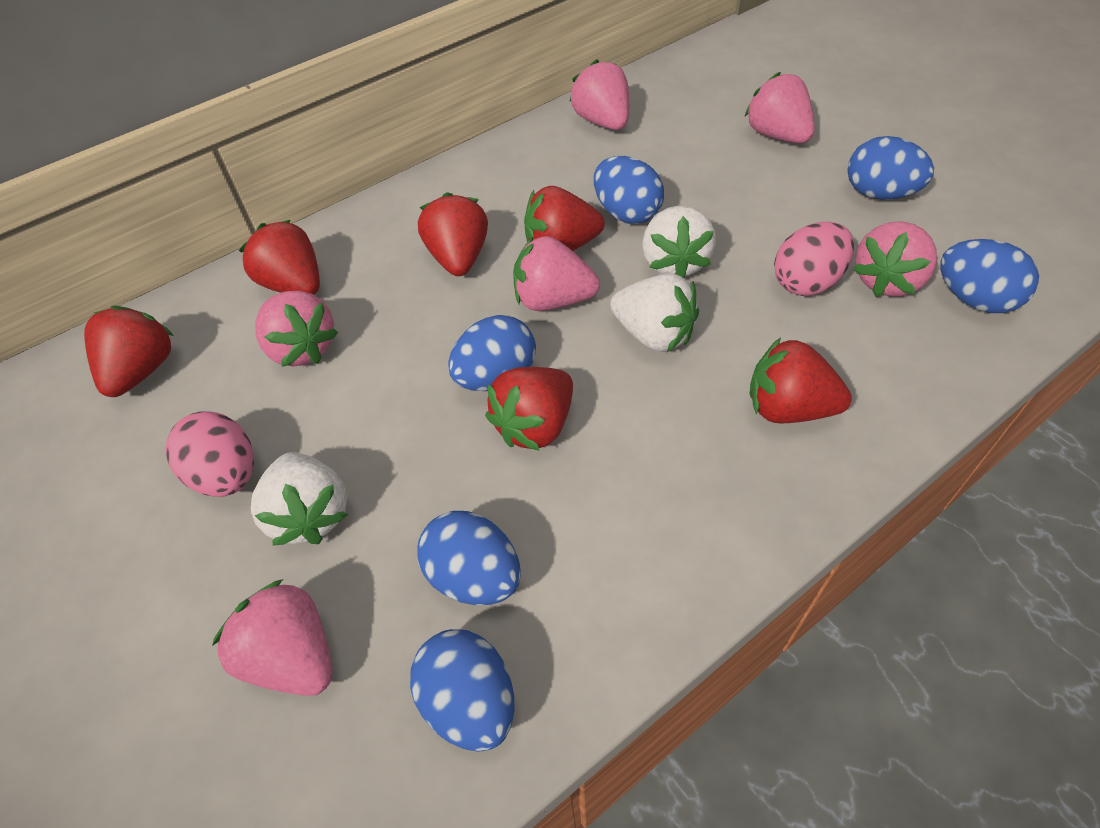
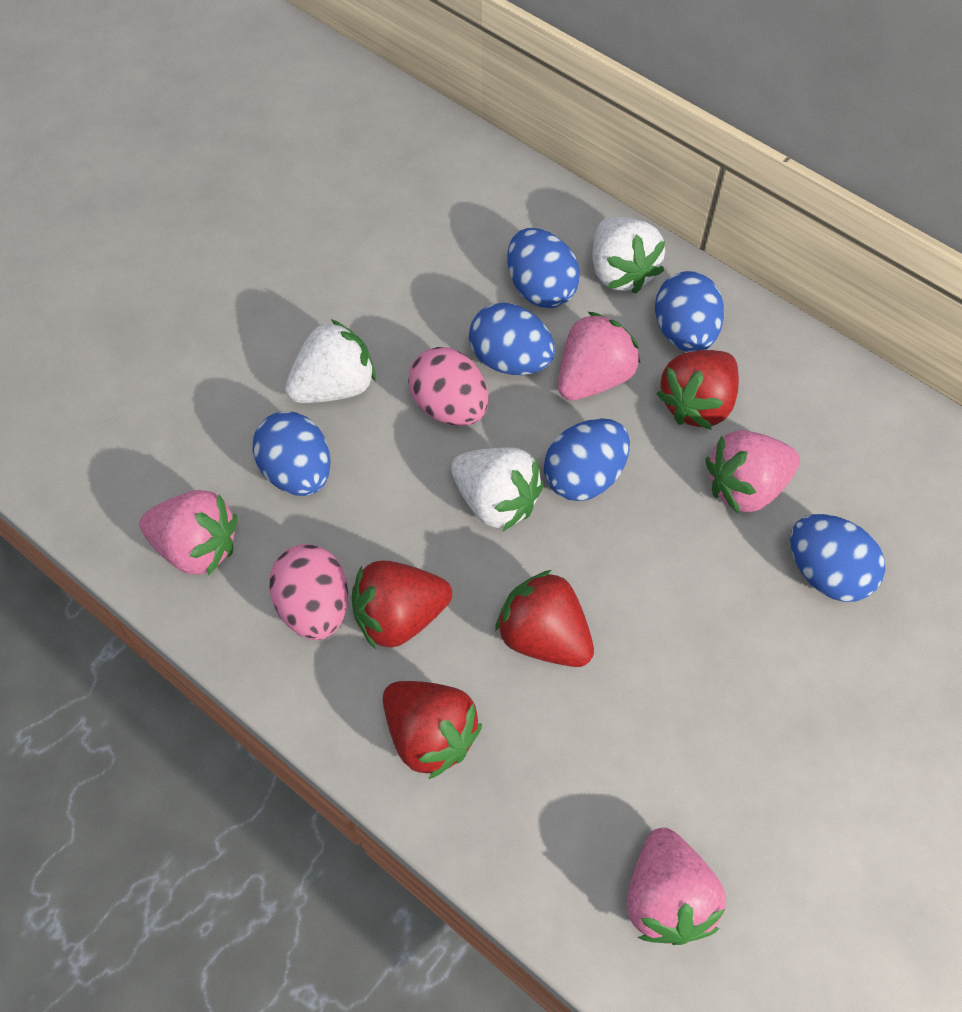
pink strawberry: 6 -> 4
red strawberry: 6 -> 4

